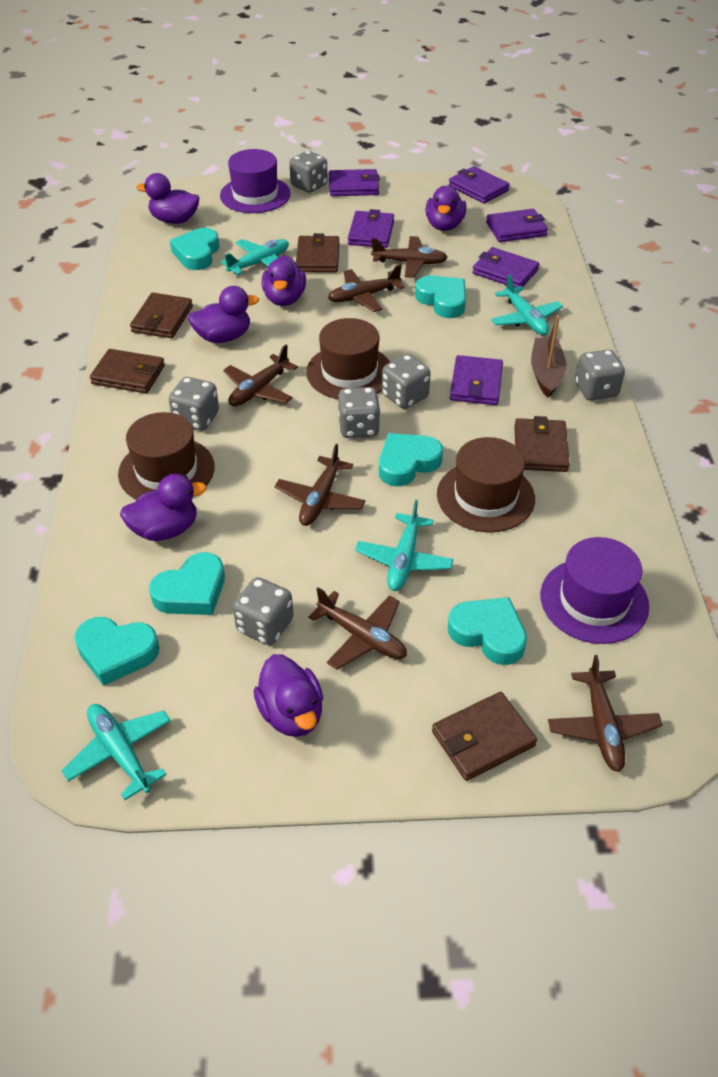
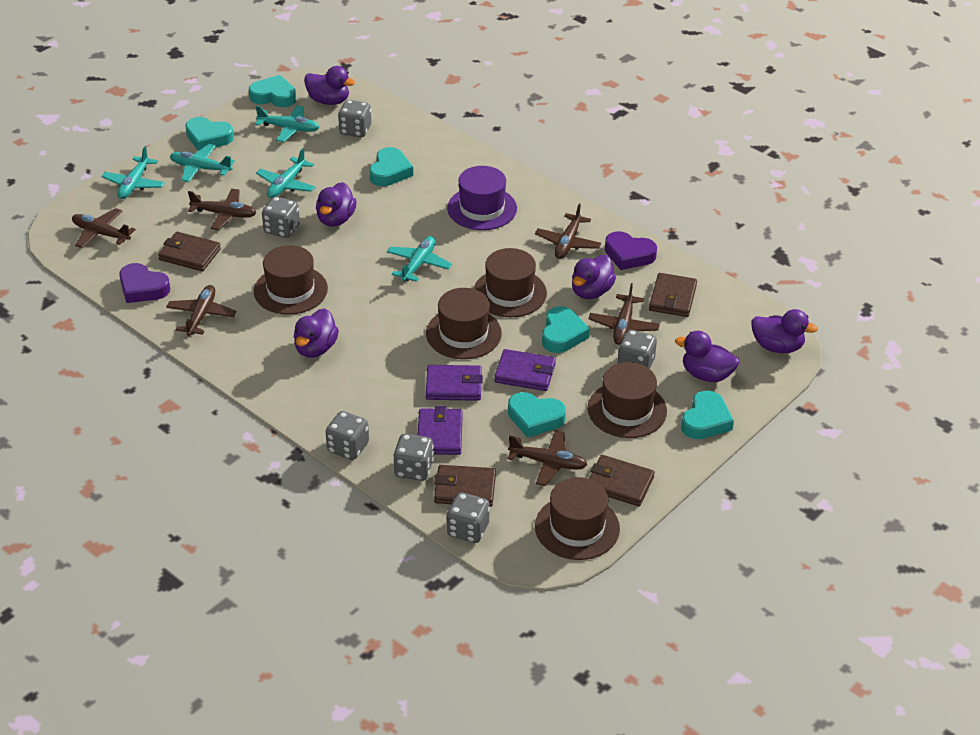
brown boat: 1 -> 0
brown hat: 3 -> 5
brown wallet: 5 -> 4
purple hat: 2 -> 1
purple heart: 0 -> 2
purple wallet: 6 -> 3
turquoise plane: 4 -> 5

